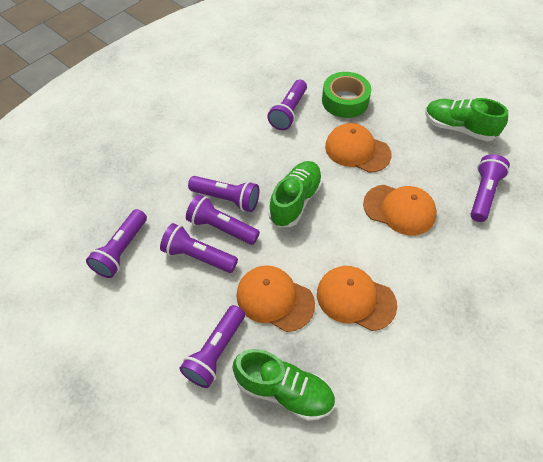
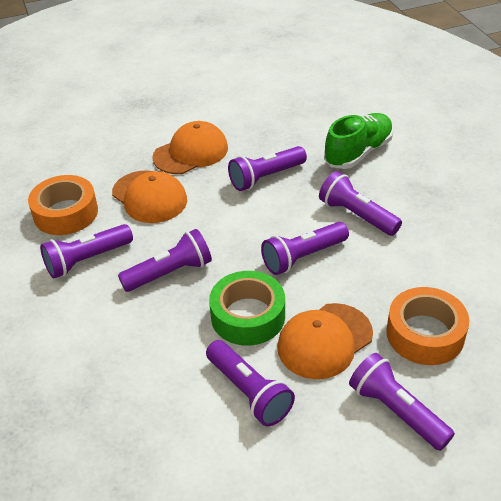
green shoe: 3 -> 1
orange cap: 4 -> 3
orange tape: 0 -> 2

